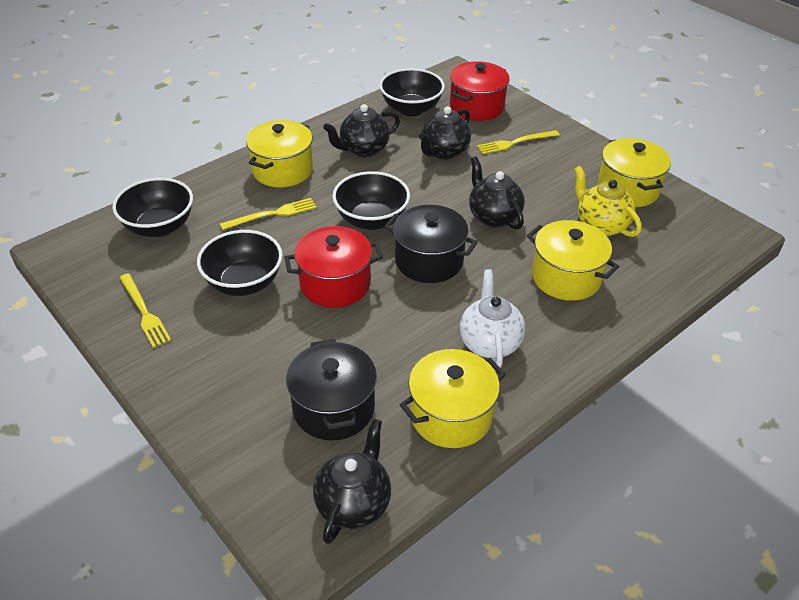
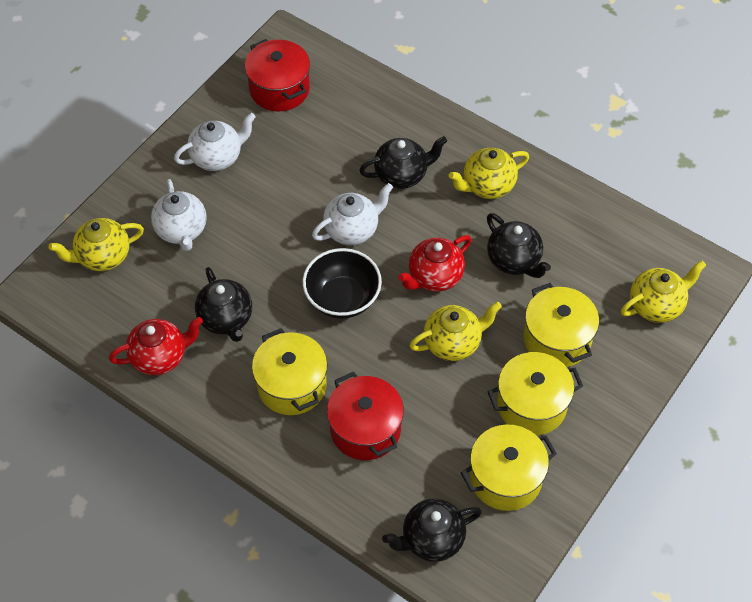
black bowl: 4 -> 1
black pot: 2 -> 0
red teapot: 0 -> 2
white teapot: 1 -> 3
yellow fork: 3 -> 0
yellow teapot: 1 -> 4

